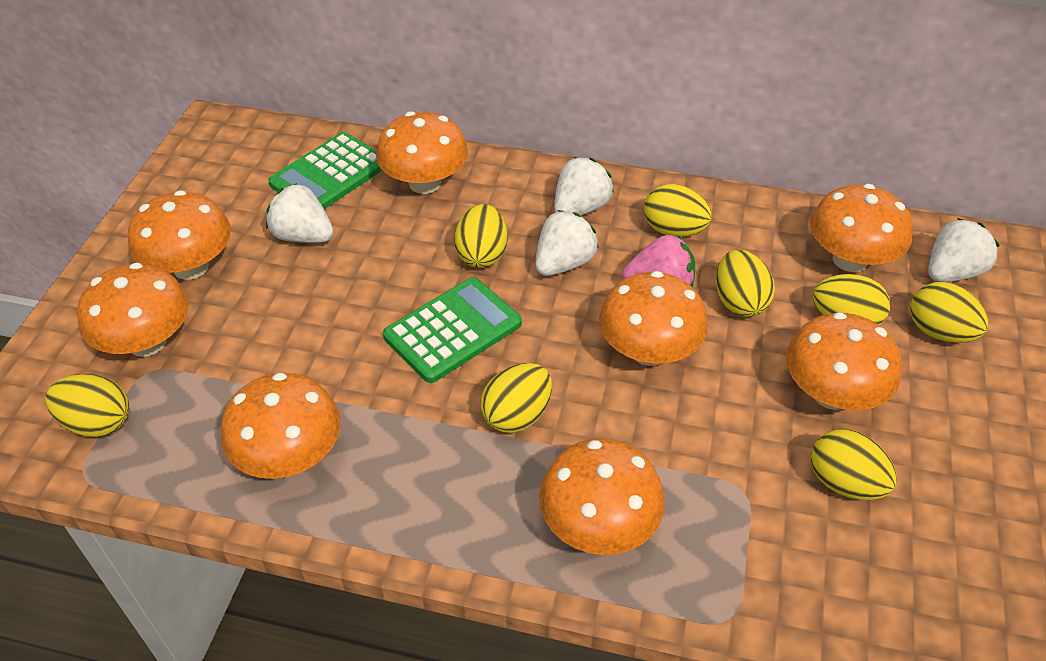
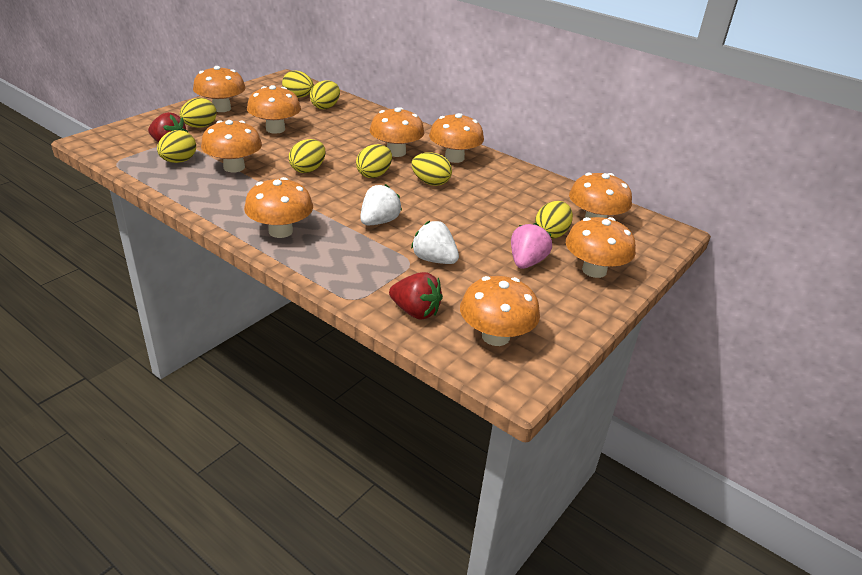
green calculator: 2 -> 0
orange mushroom: 8 -> 9
red strawberry: 0 -> 2
white strawberry: 4 -> 2

